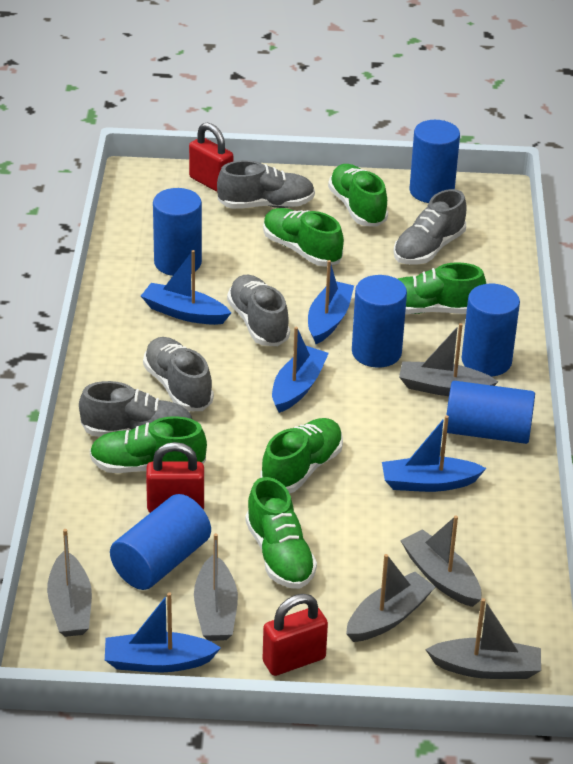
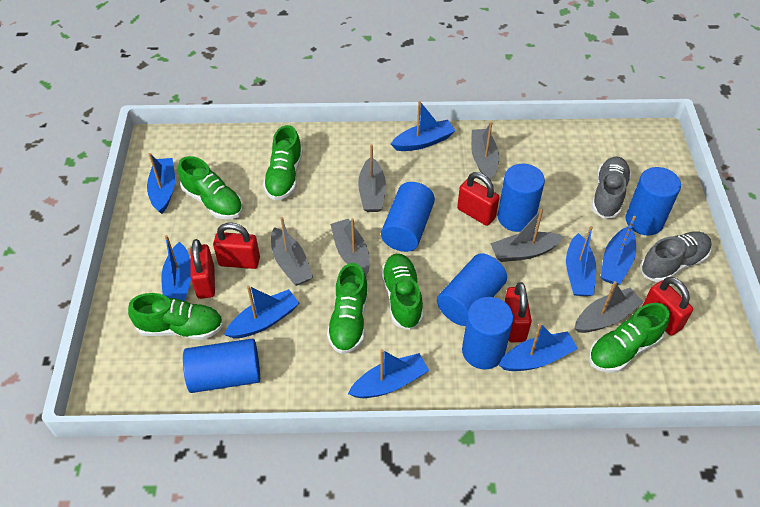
blue boat: 5 -> 8
grey shoe: 5 -> 2
red padlock: 3 -> 5

